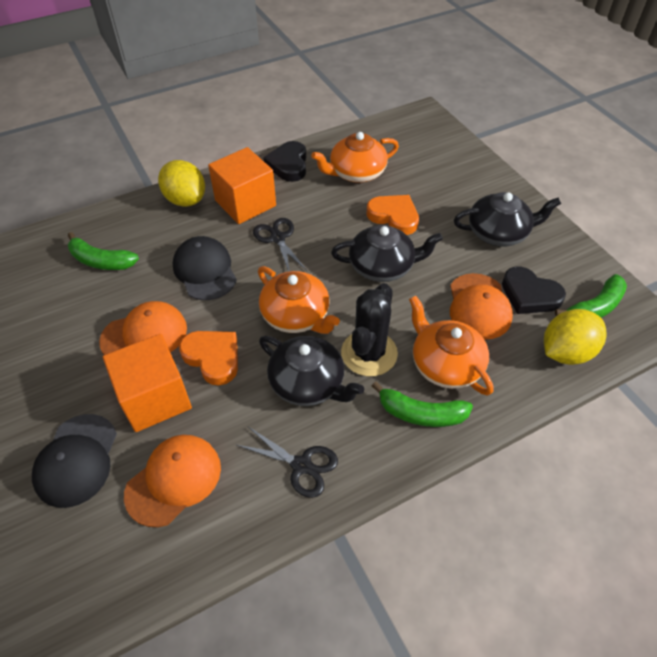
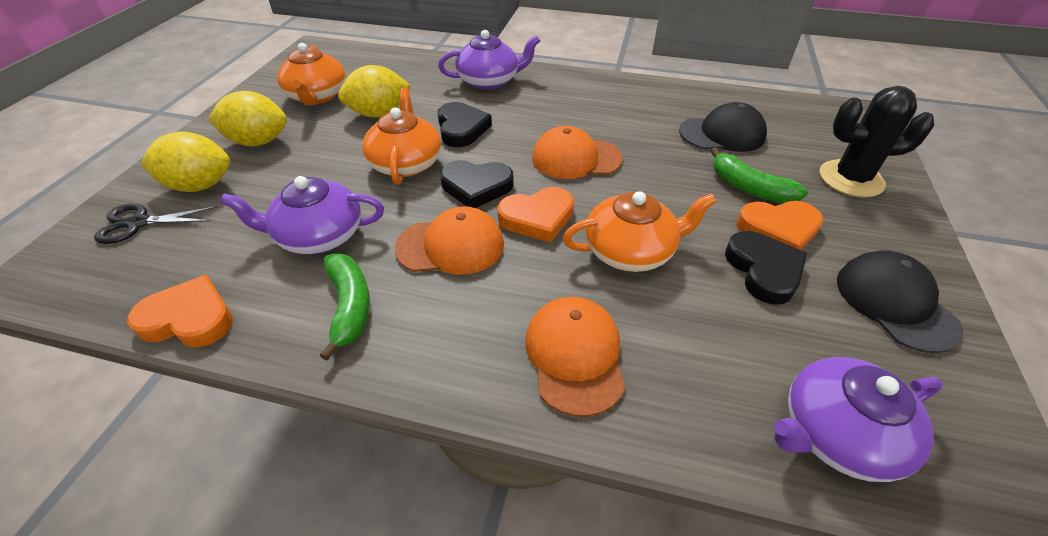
black heart: 2 -> 3
black scissors: 2 -> 1
black teapot: 3 -> 0
green banana: 3 -> 2
orange cube: 2 -> 0
orange heart: 2 -> 3
purple teapot: 0 -> 3
yellow lemon: 2 -> 3

